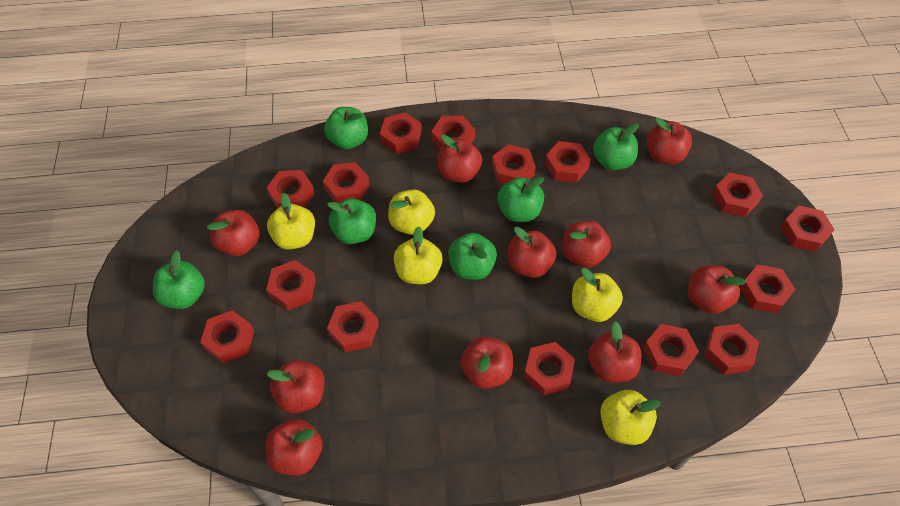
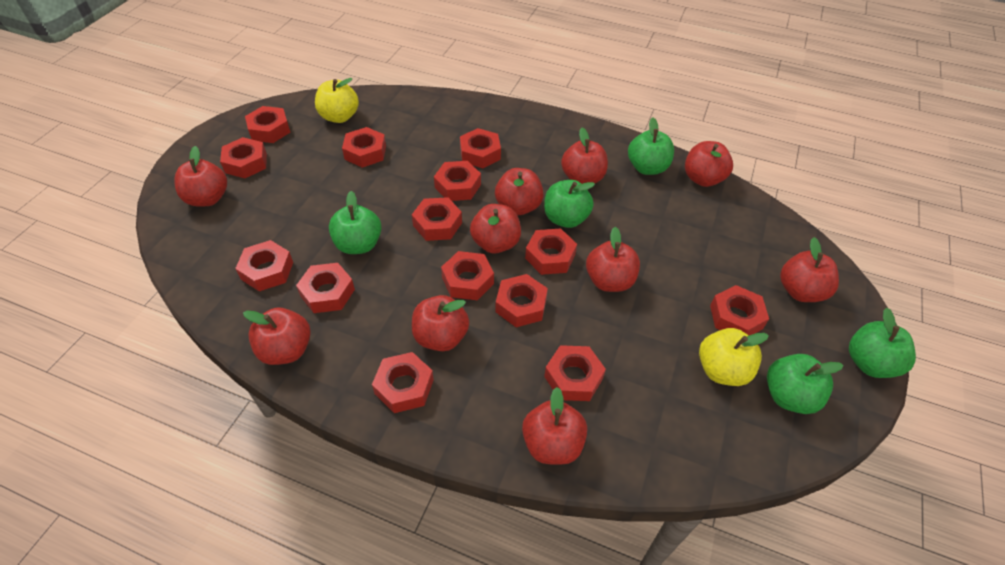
green apple: 6 -> 5
red nut: 15 -> 14
yellow apple: 5 -> 2

